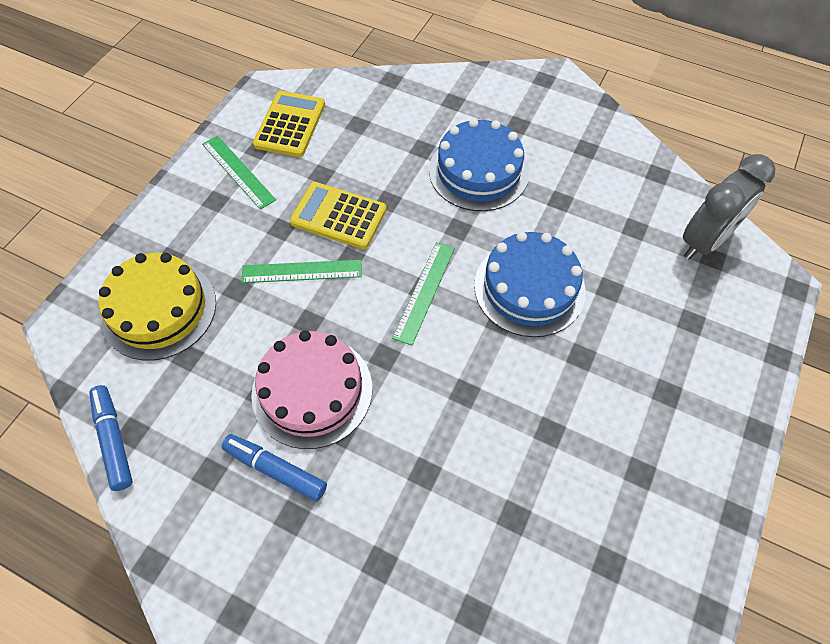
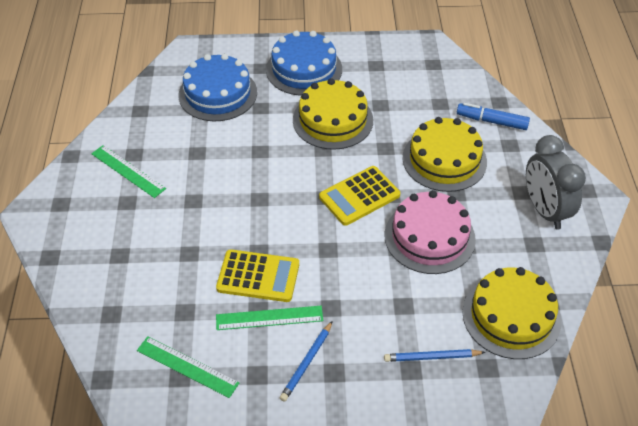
blue marker: 2 -> 1
blue pencil: 0 -> 2
yellow cake: 1 -> 3

